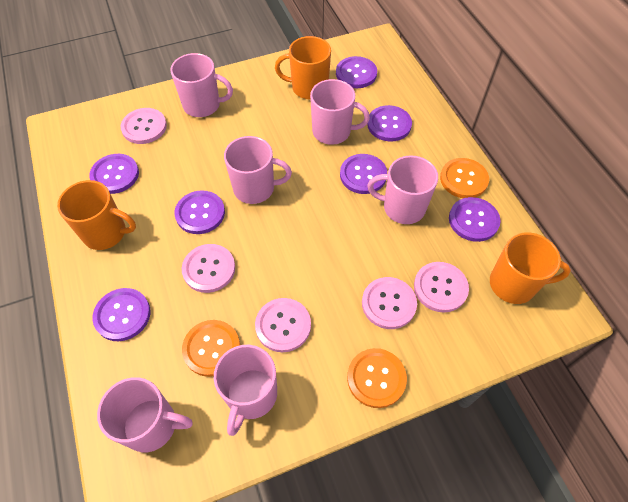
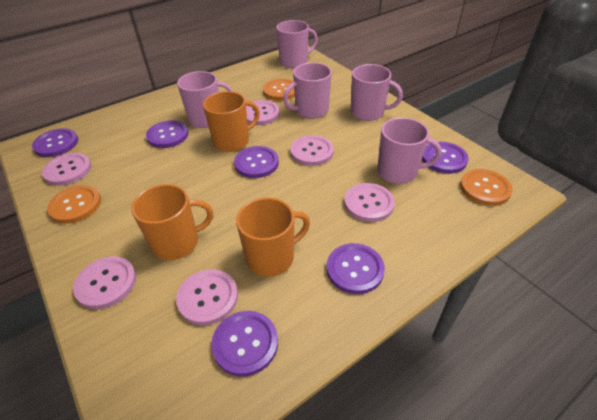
pink button: 5 -> 6
pink mug: 6 -> 5
purple button: 7 -> 6

